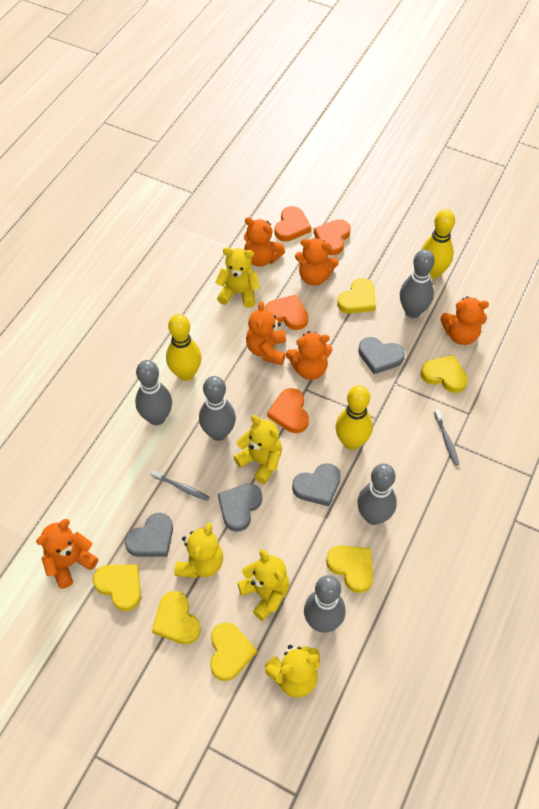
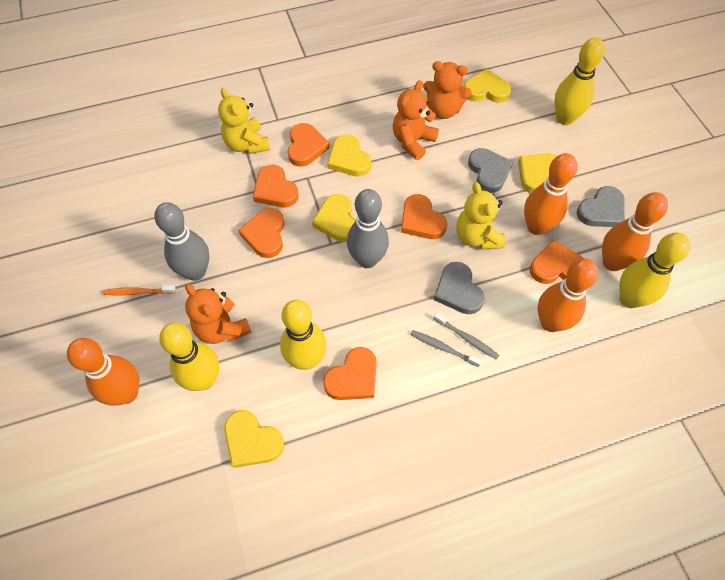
grey bowling pin: 5 -> 2
grey heart: 4 -> 3
orange bowling pin: 0 -> 4
orange heart: 4 -> 6
orange teddy bear: 6 -> 3
orange toothbrush: 0 -> 1
yellow bowling pin: 3 -> 4
yellow heart: 6 -> 5
yellow teddy bear: 5 -> 2

